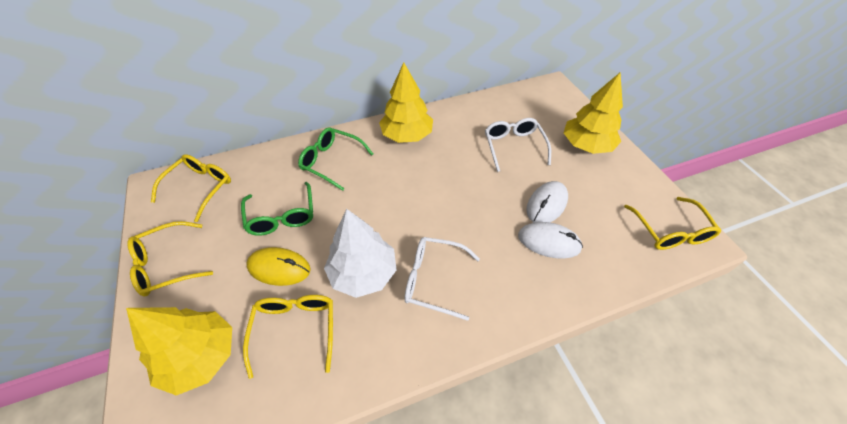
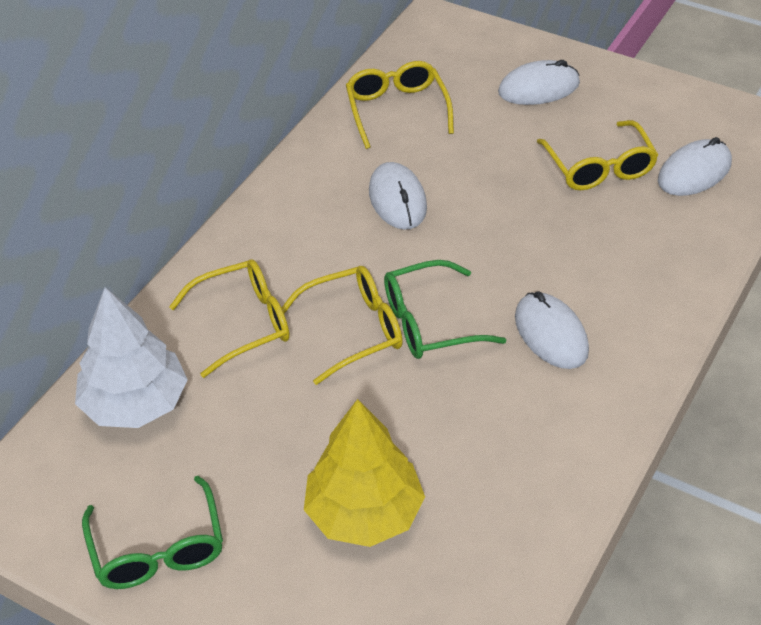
white glasses: 2 -> 0
white mouse: 2 -> 4
yellow mouse: 1 -> 0
yellow tree: 3 -> 1

